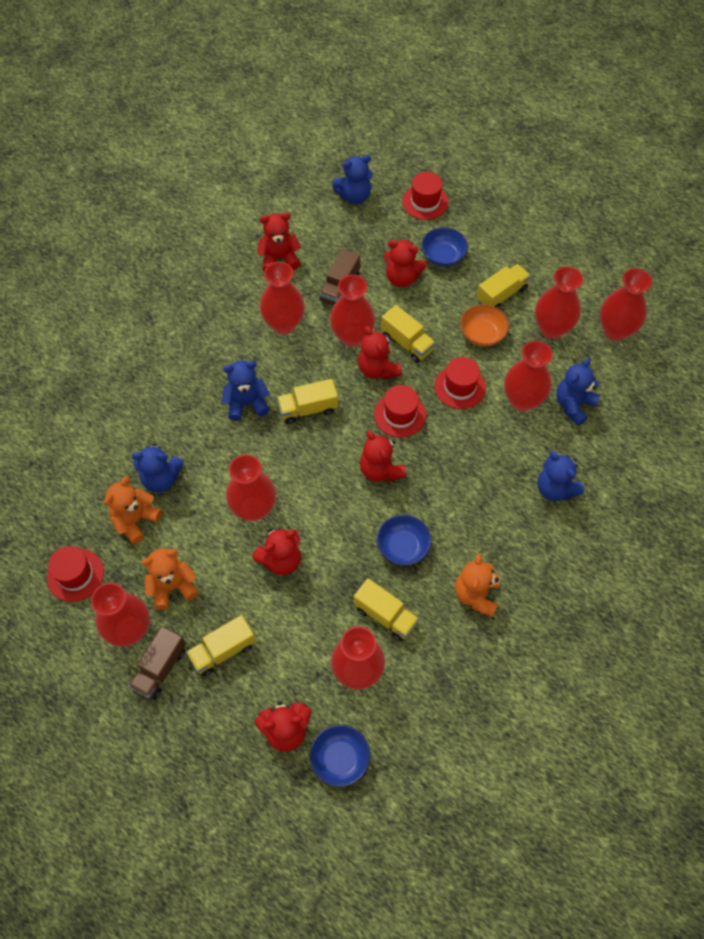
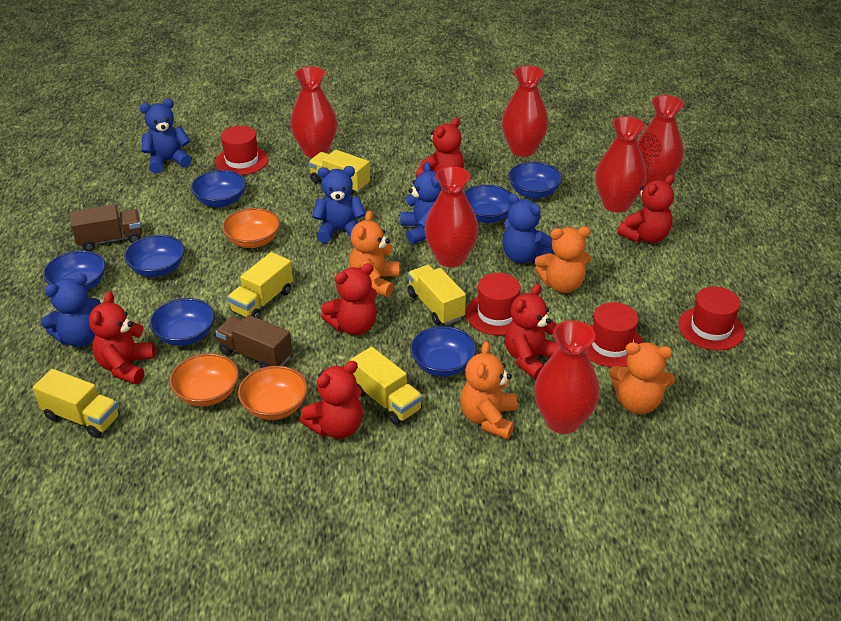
blue bowl: 3 -> 7
orange bowl: 1 -> 3
orange teddy bear: 3 -> 4
red vase: 8 -> 6

